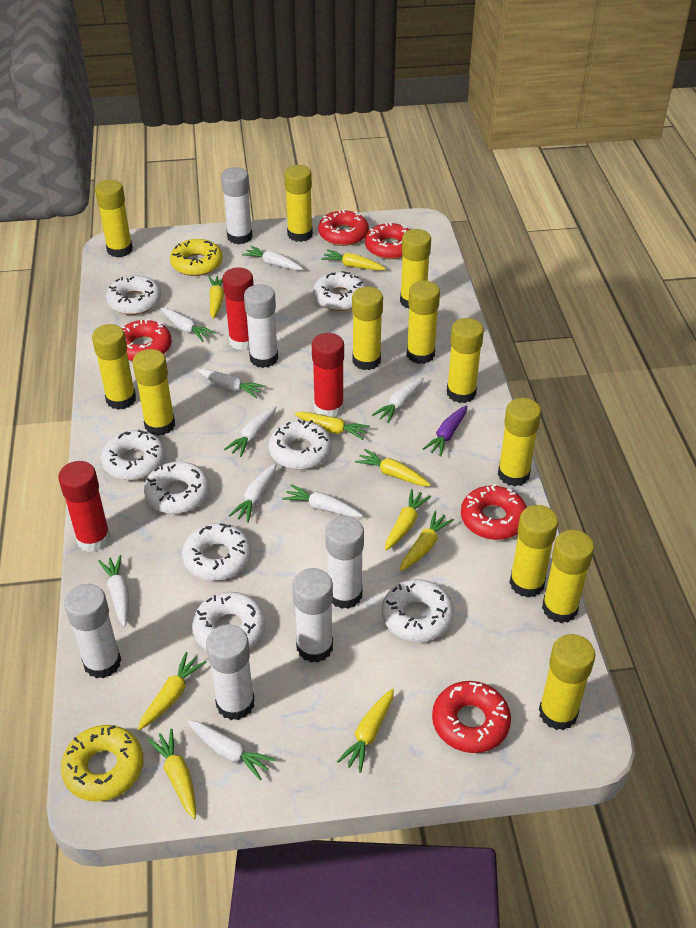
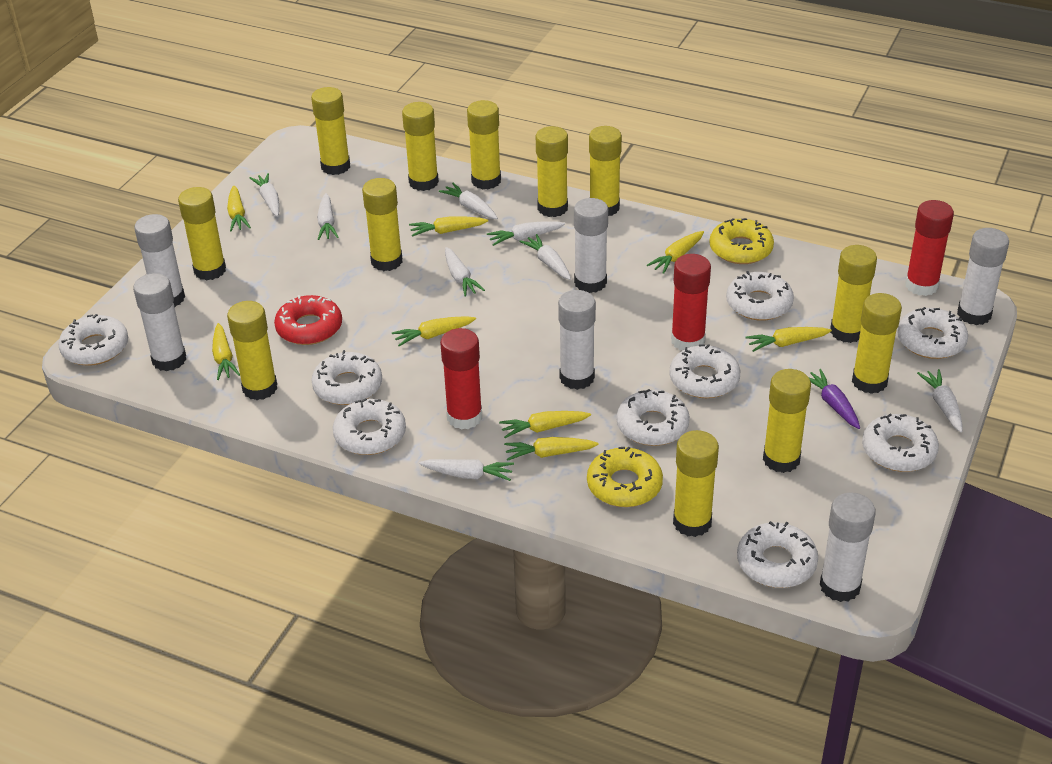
red donut: 5 -> 1
white carrot: 9 -> 8
white donut: 8 -> 9
yellow carrot: 9 -> 8

